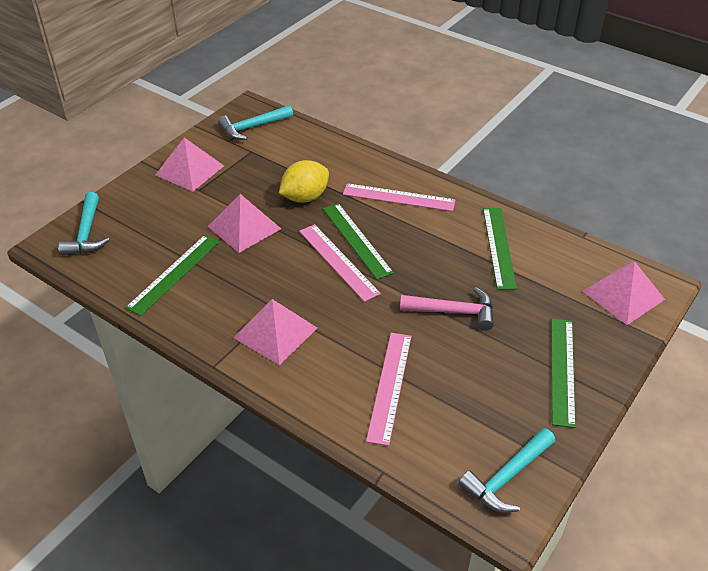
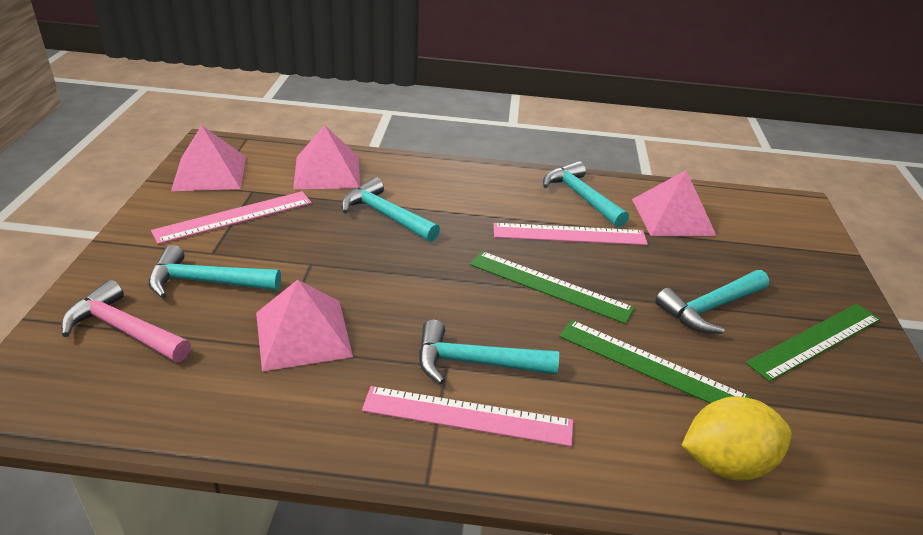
green ruler: 4 -> 3
turquoise hammer: 3 -> 5

